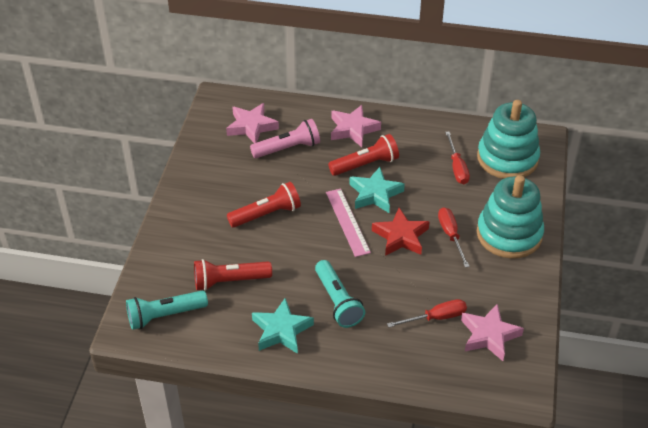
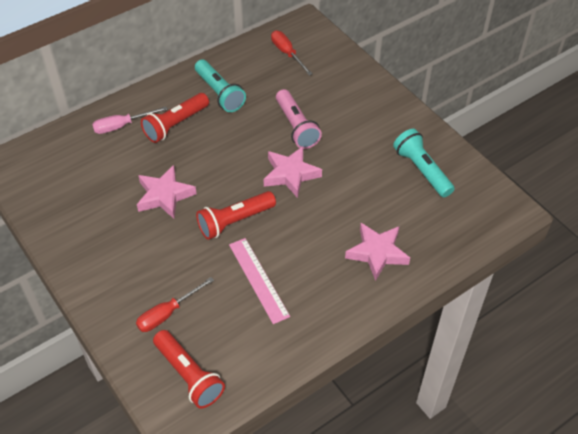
pink screwdriver: 0 -> 1
red screwdriver: 3 -> 2
red star: 1 -> 0
turquoise stacking toy: 2 -> 0
turquoise star: 2 -> 0

